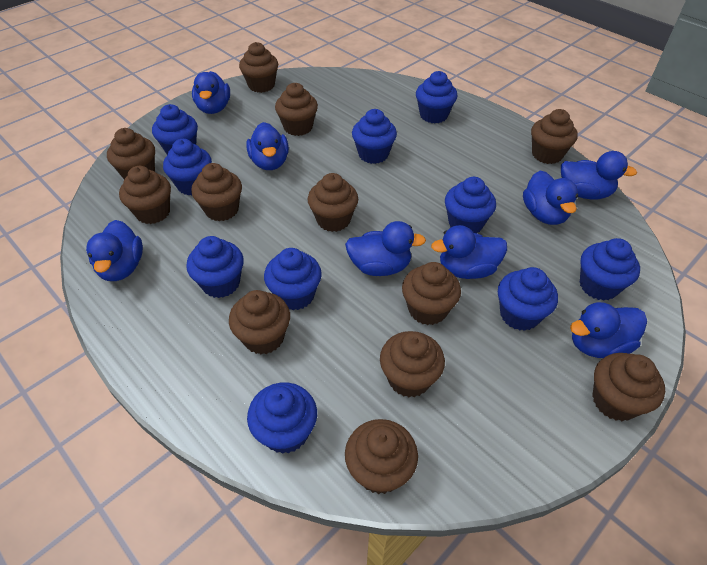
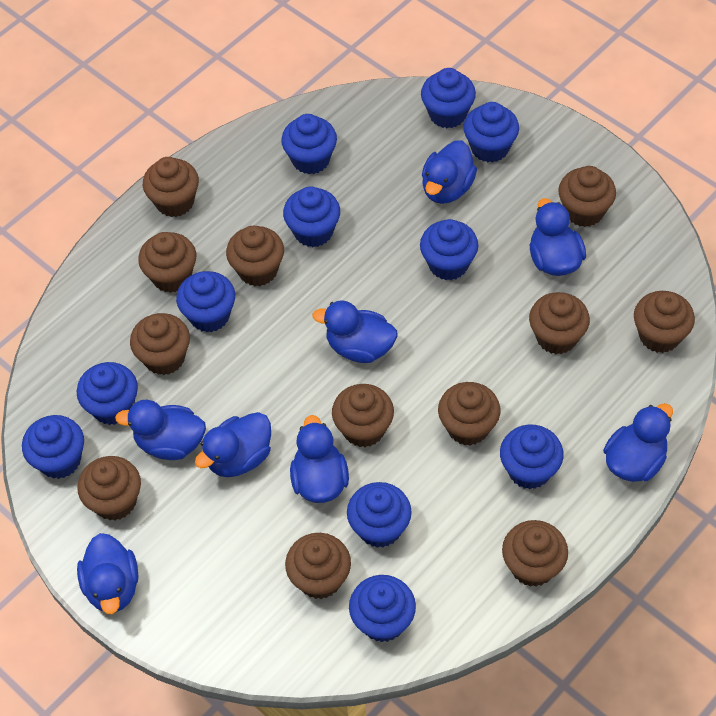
blue cupcake: 10 -> 11

